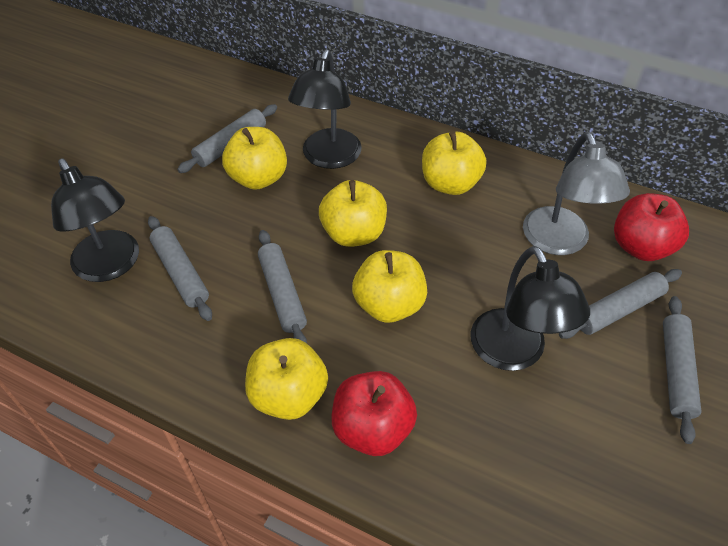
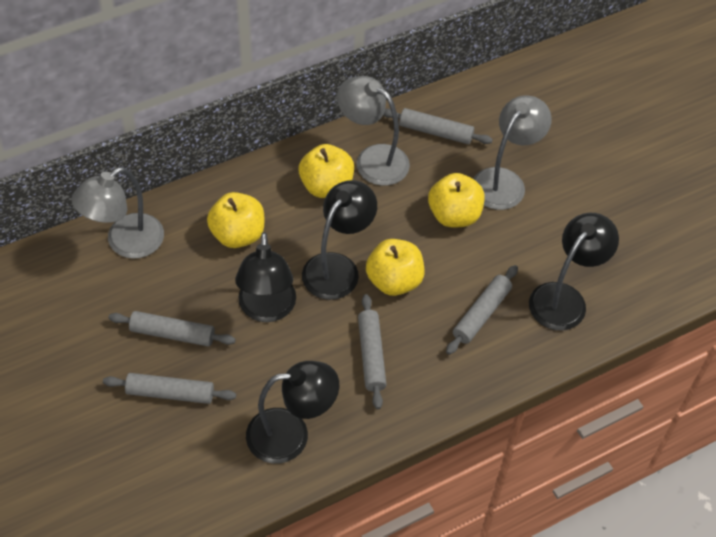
black lamp: 3 -> 4
grey lamp: 1 -> 3
red apple: 2 -> 0
yellow apple: 5 -> 4

